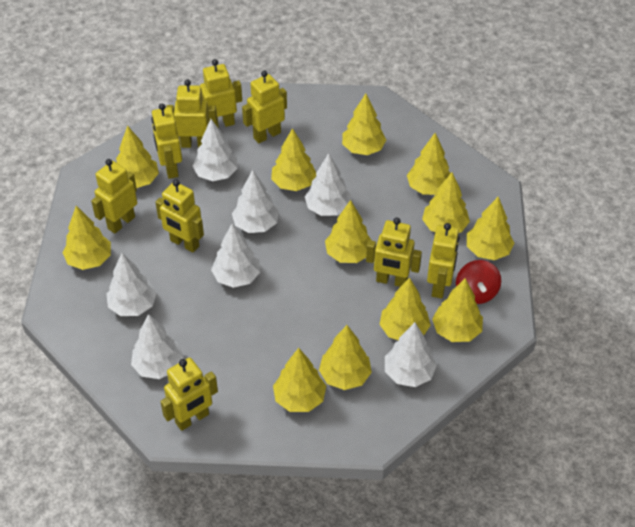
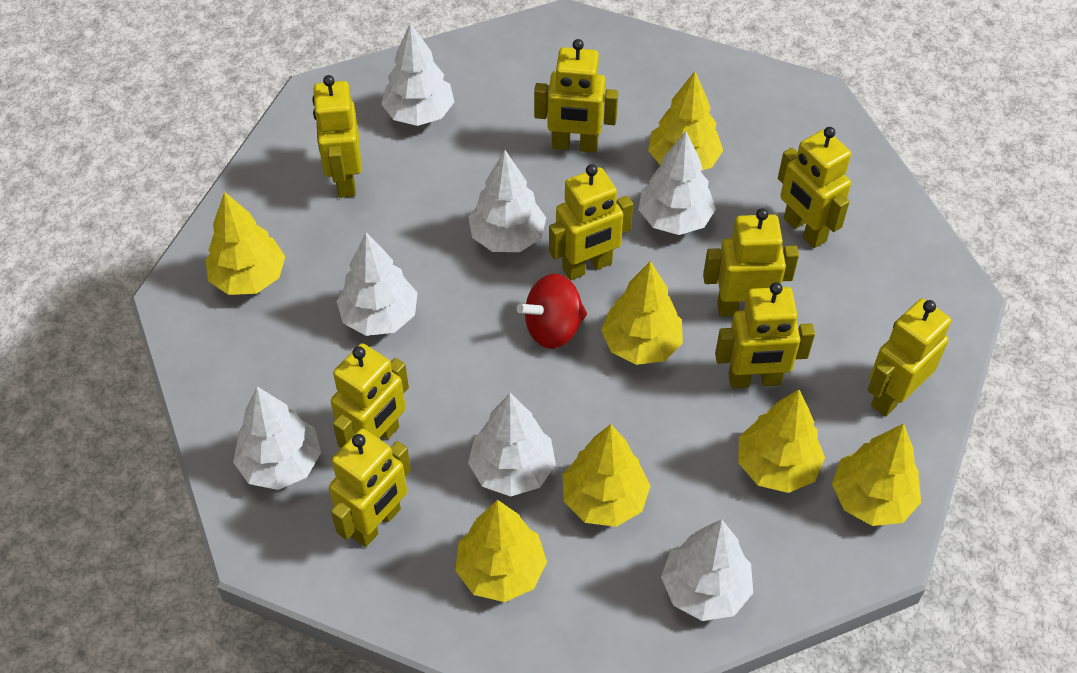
yellow tree: 12 -> 7

